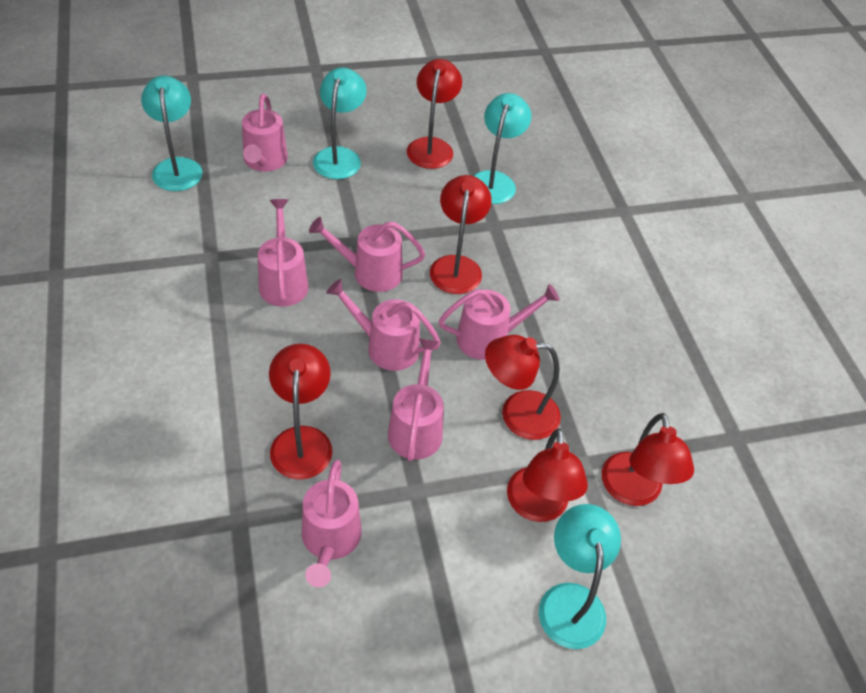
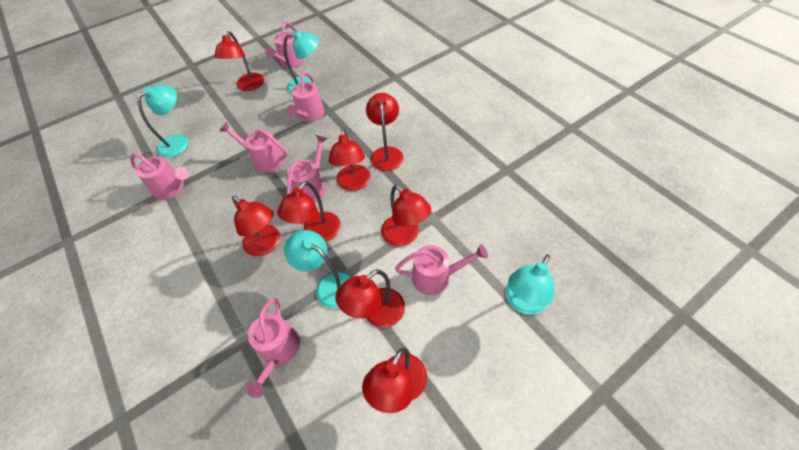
red lamp: 6 -> 8

